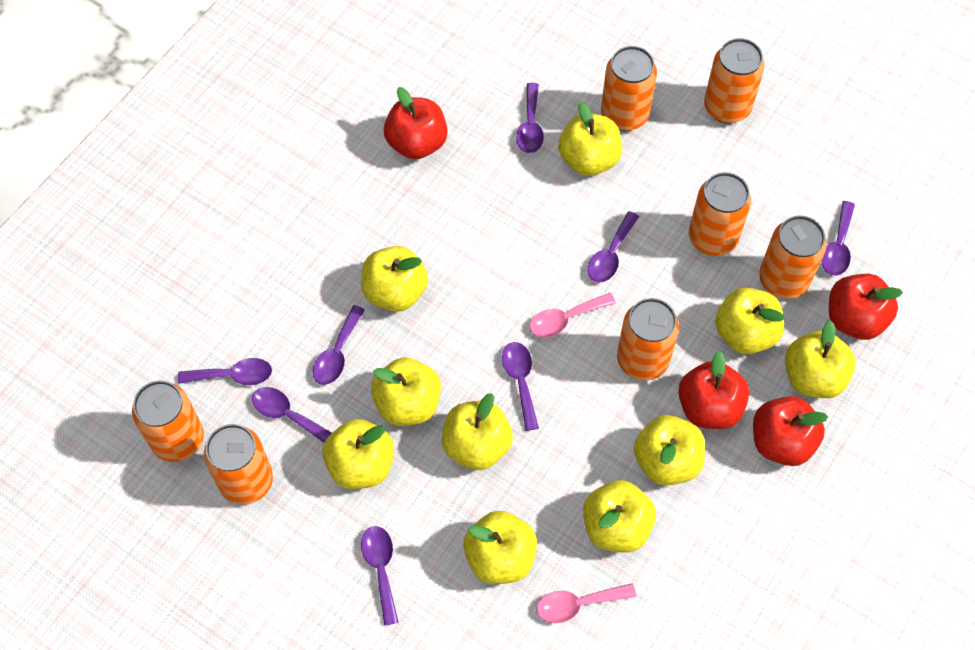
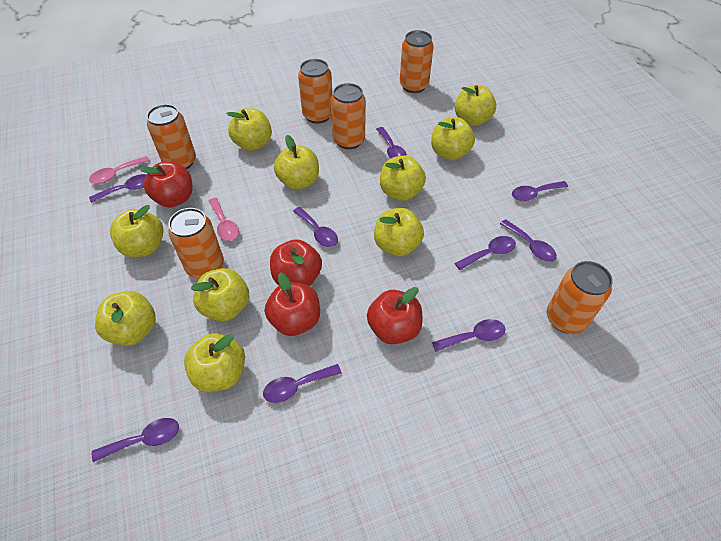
orange can: 7 -> 6
purple spoon: 8 -> 9

